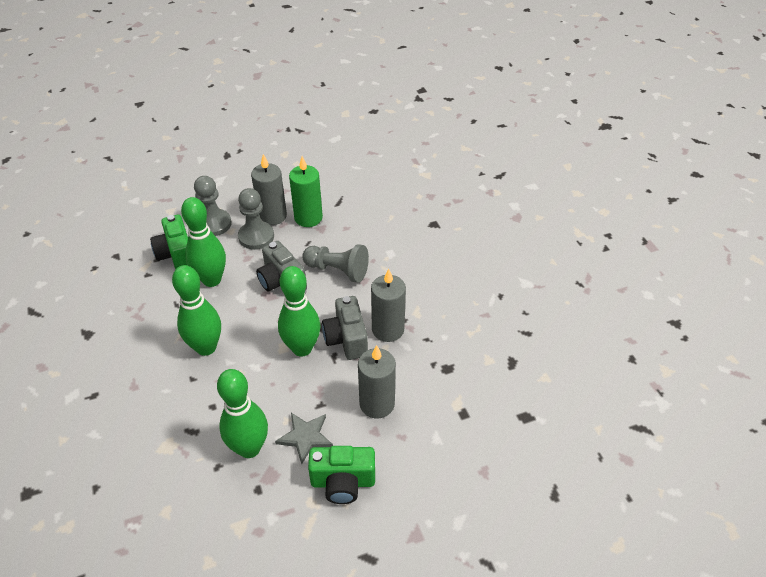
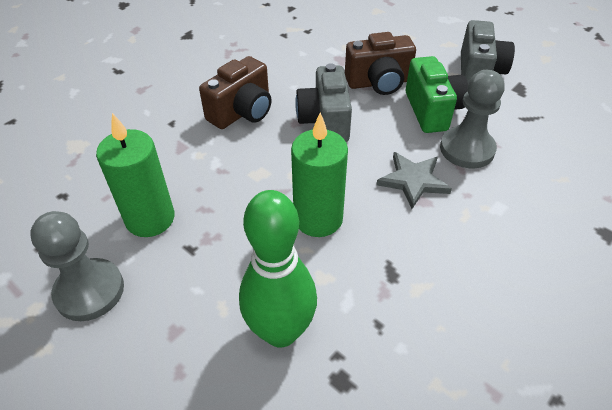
brown camera: 0 -> 2
green bowling pin: 4 -> 1
green camera: 2 -> 1
green candle: 1 -> 2
grey candle: 3 -> 0
grey pawn: 3 -> 2

